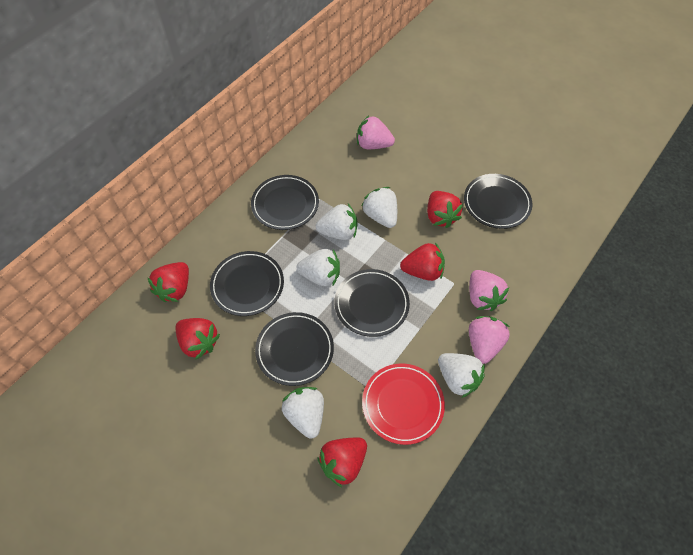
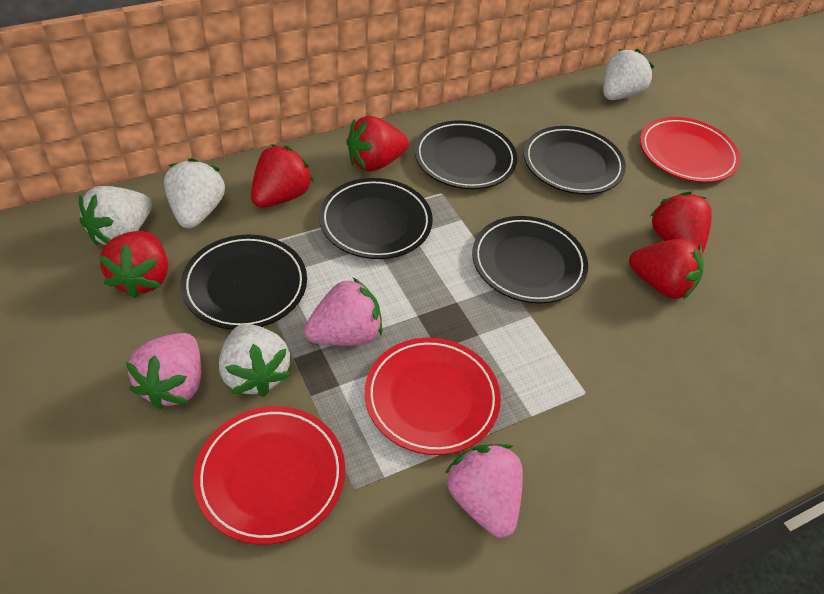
red plate: 1 -> 3
white strawberry: 5 -> 4

